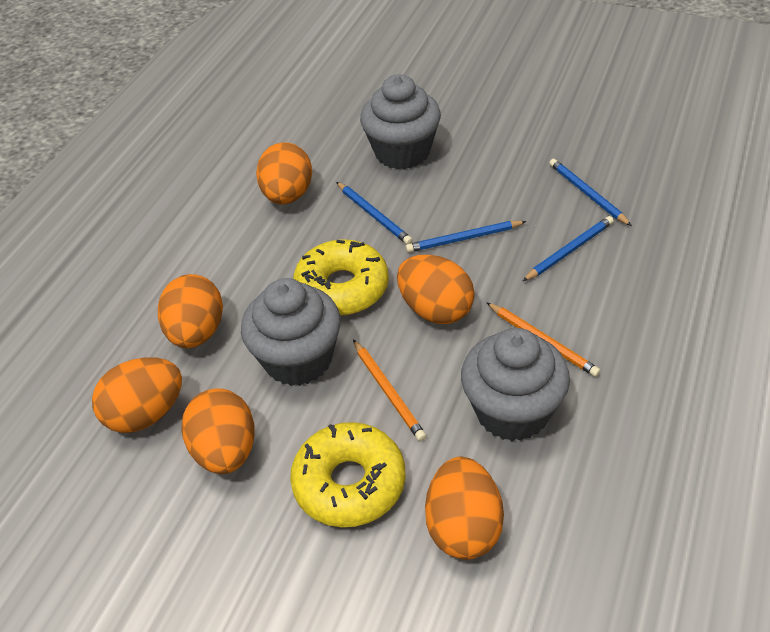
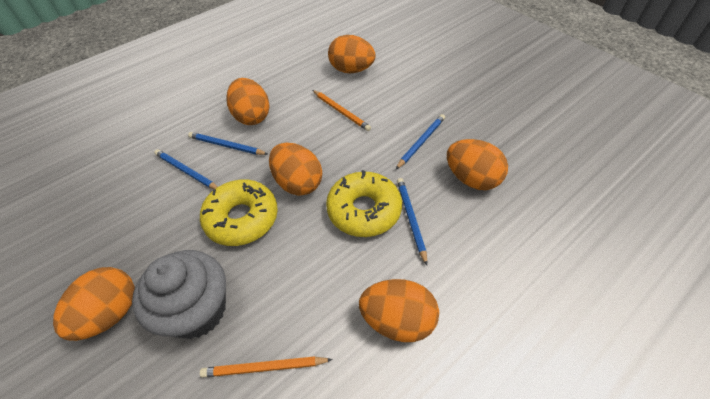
grey cupcake: 3 -> 1

